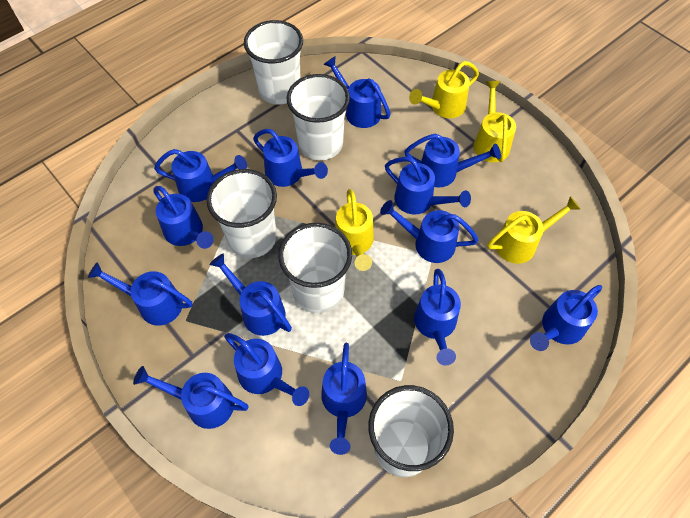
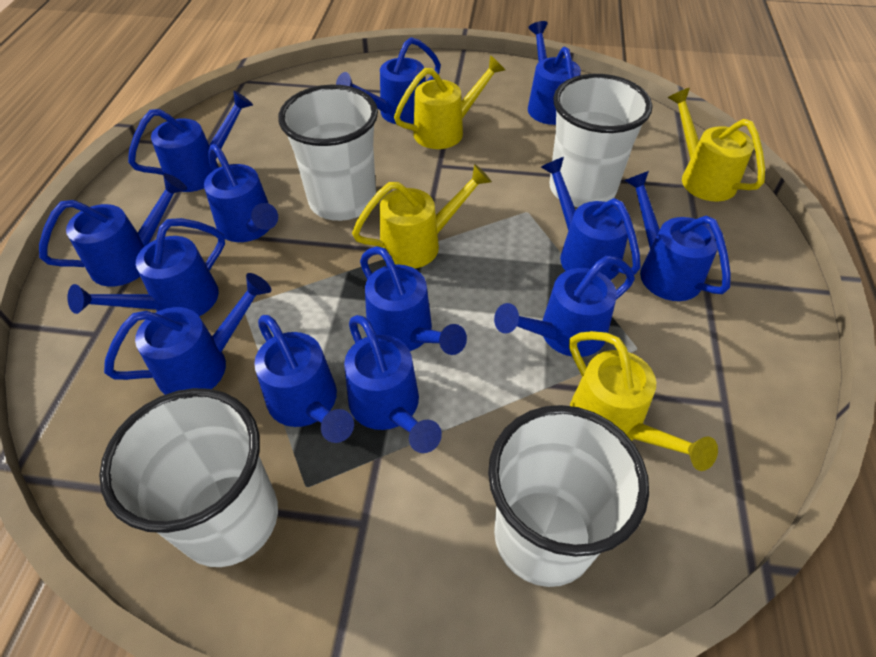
blue watering can: 14 -> 13
white cup: 5 -> 4

